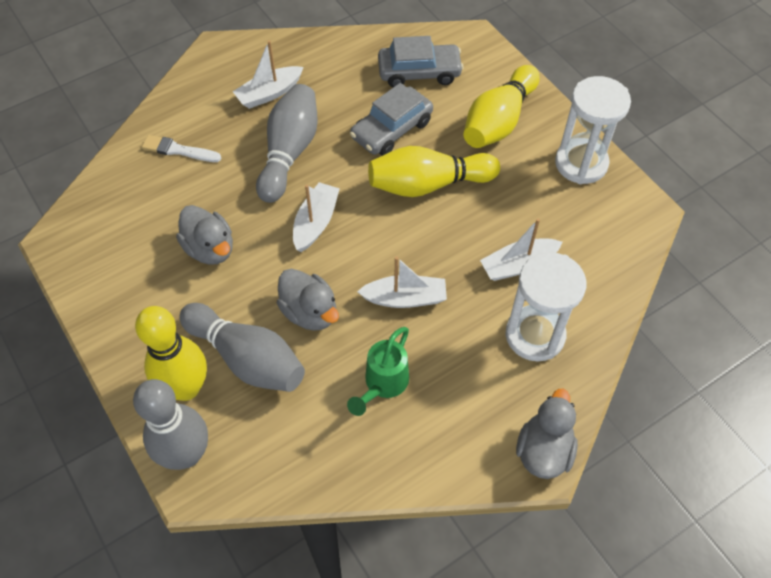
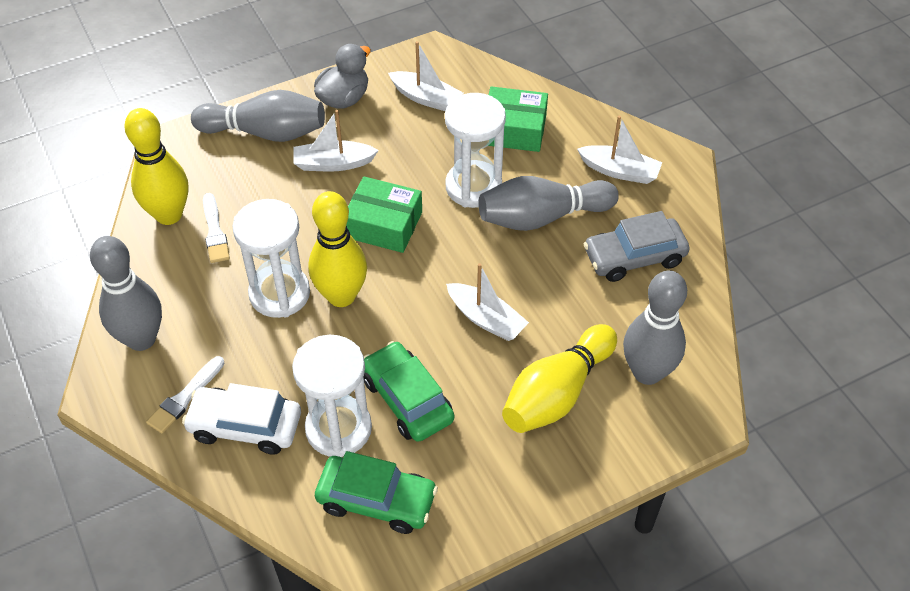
green box: 0 -> 2
green car: 0 -> 2
green watering can: 1 -> 0
grey bowling pin: 3 -> 4
grey car: 2 -> 1
grey duck: 3 -> 1
white brush: 1 -> 2
white car: 0 -> 1
white hourglass: 2 -> 3

